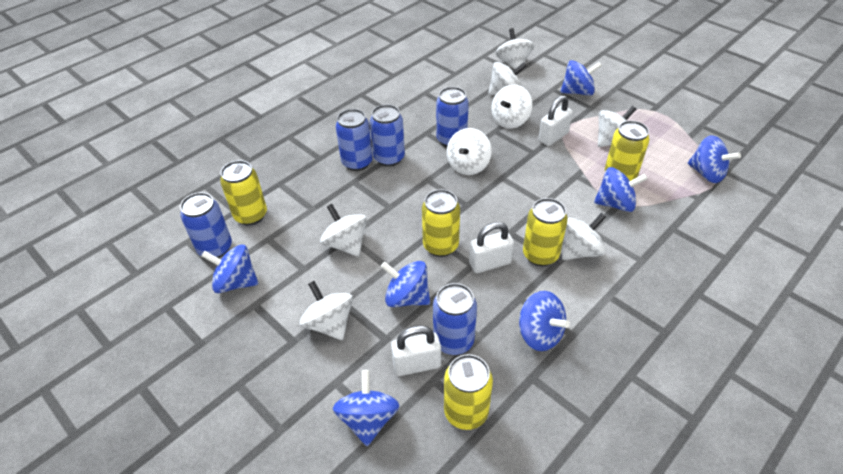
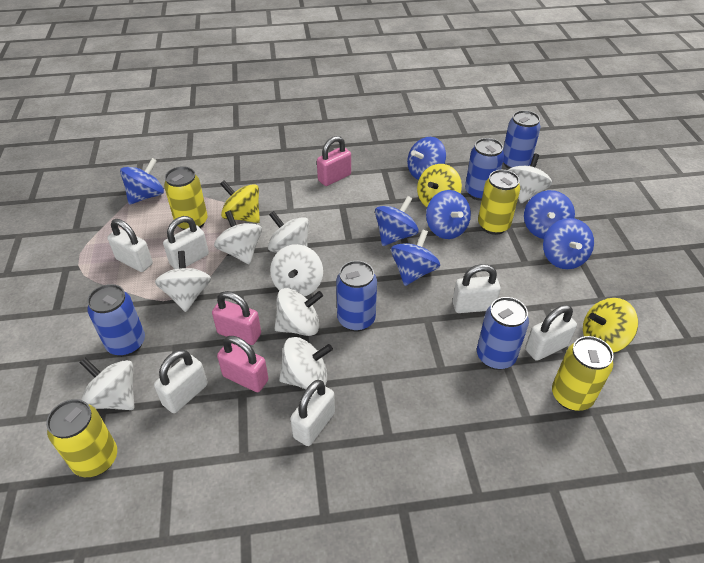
pink padlock: 0 -> 3
white padlock: 3 -> 6
yellow can: 5 -> 4
yellow spinning top: 0 -> 3

